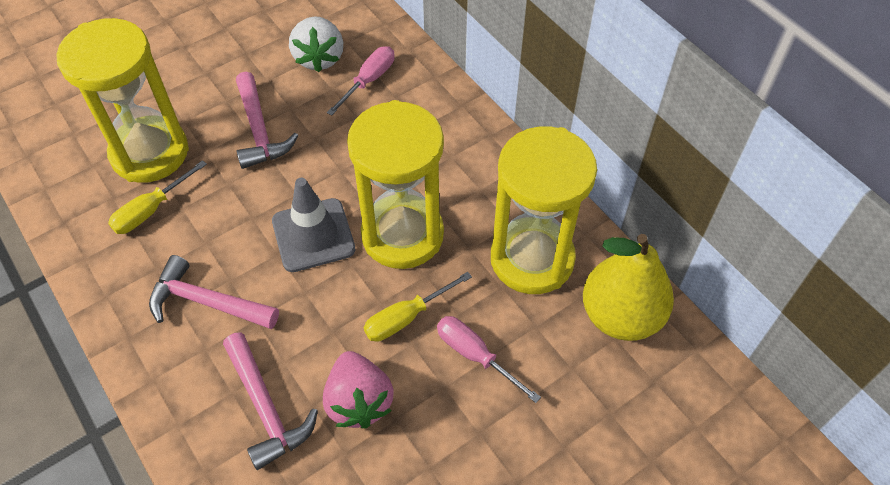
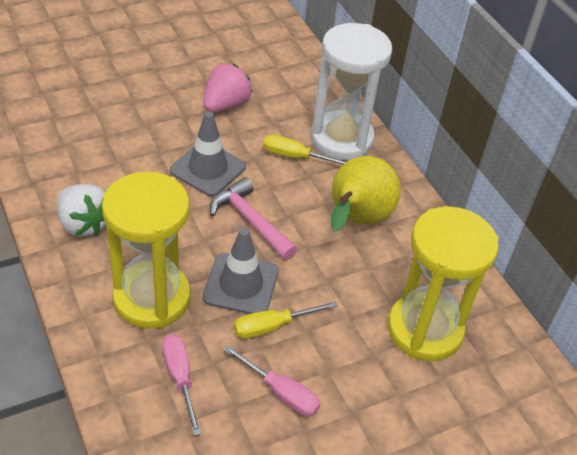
grey traffic cone: 1 -> 2
pink hammer: 3 -> 1
white hourglass: 0 -> 1
yellow hourglass: 3 -> 2

